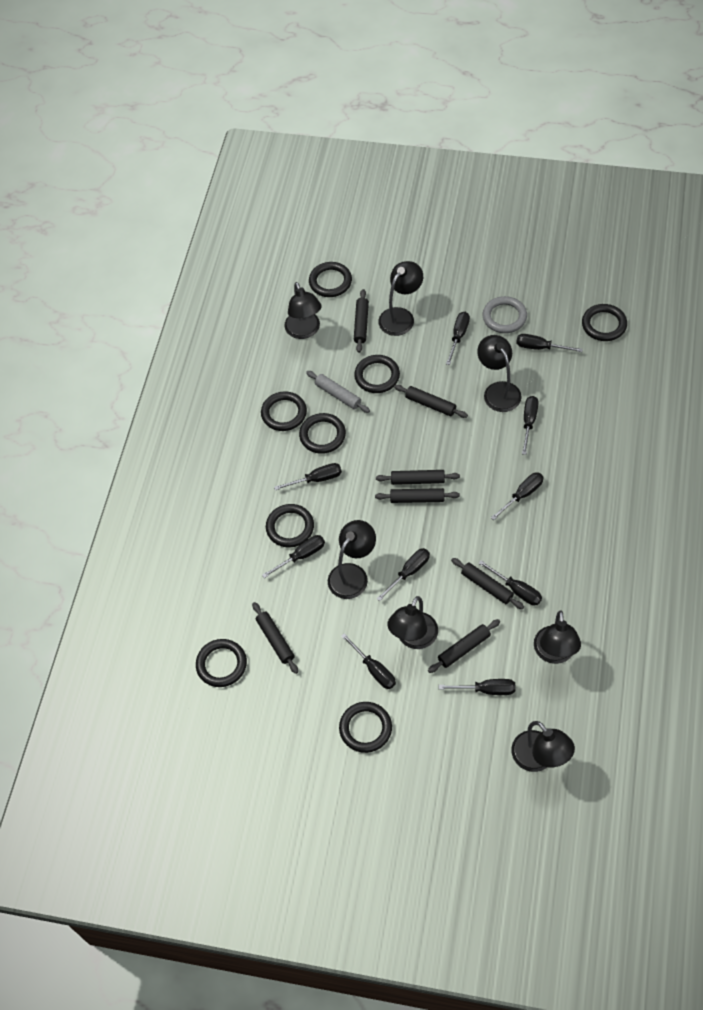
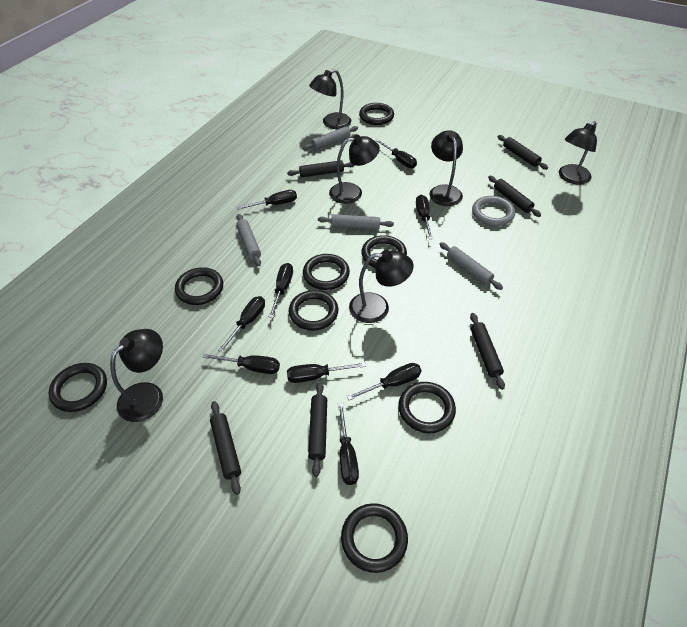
black lamp: 7 -> 6
black rolling pin: 7 -> 6
black screwdriver: 10 -> 9
grey rolling pin: 1 -> 4

